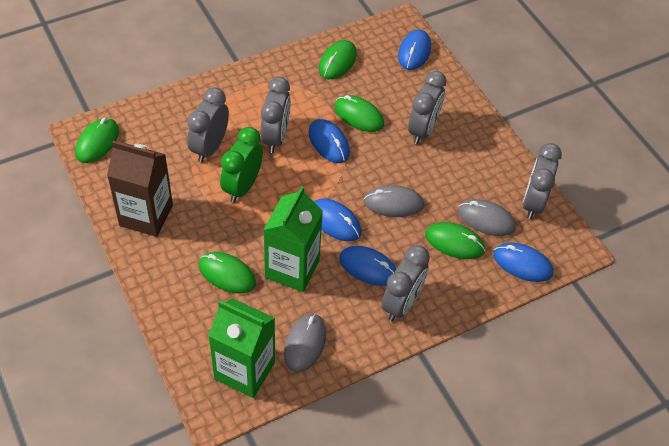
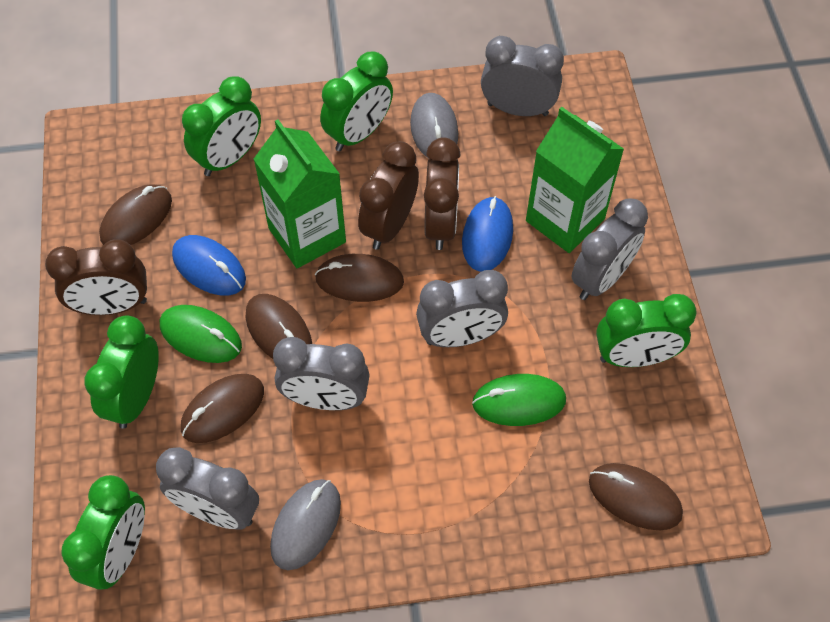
blue mouse: 5 -> 2
brown carton: 1 -> 0
brown clock: 0 -> 3
brown mouse: 0 -> 5
green clock: 1 -> 5
green mouse: 5 -> 2
grey mouse: 3 -> 2

